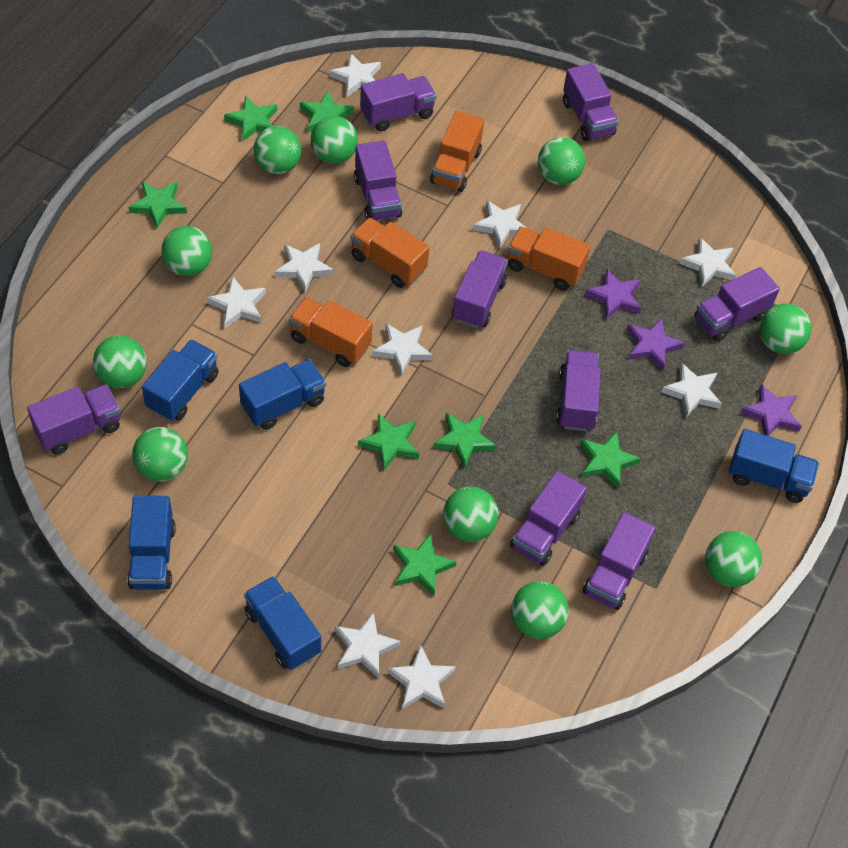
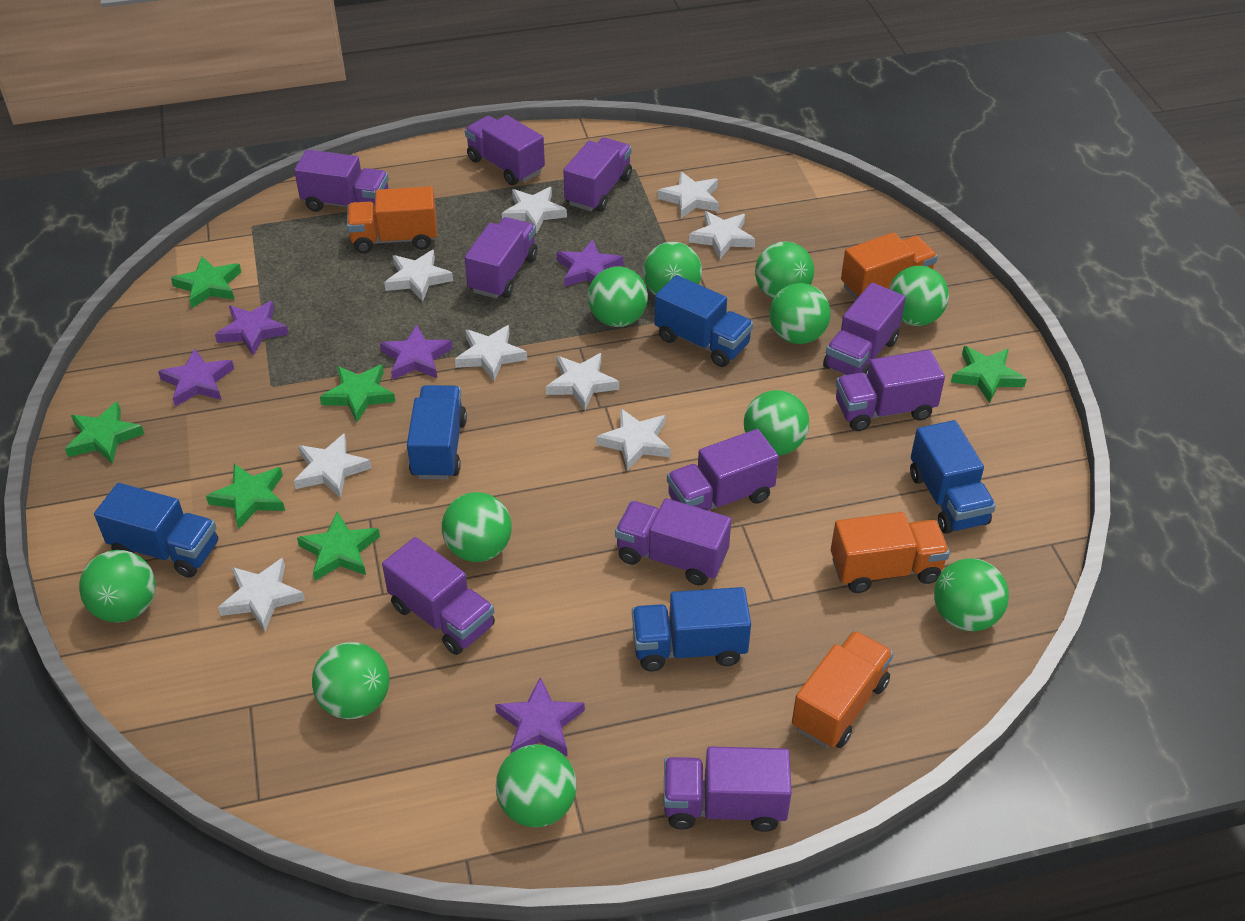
green ball: 10 -> 11
green star: 7 -> 6
purple star: 3 -> 5
purple truck: 9 -> 10

